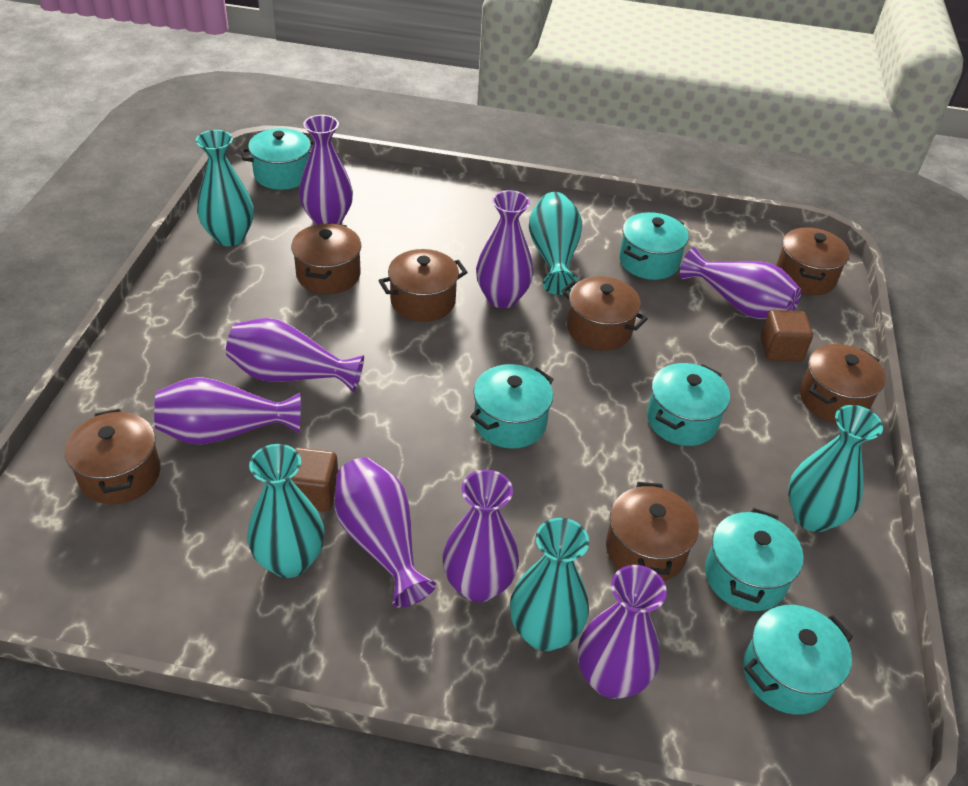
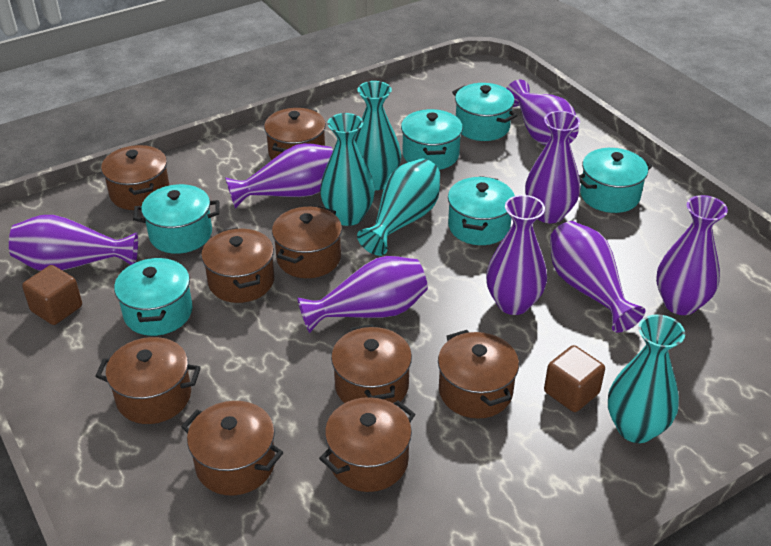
brown pot: 7 -> 9
turquoise vase: 5 -> 4

